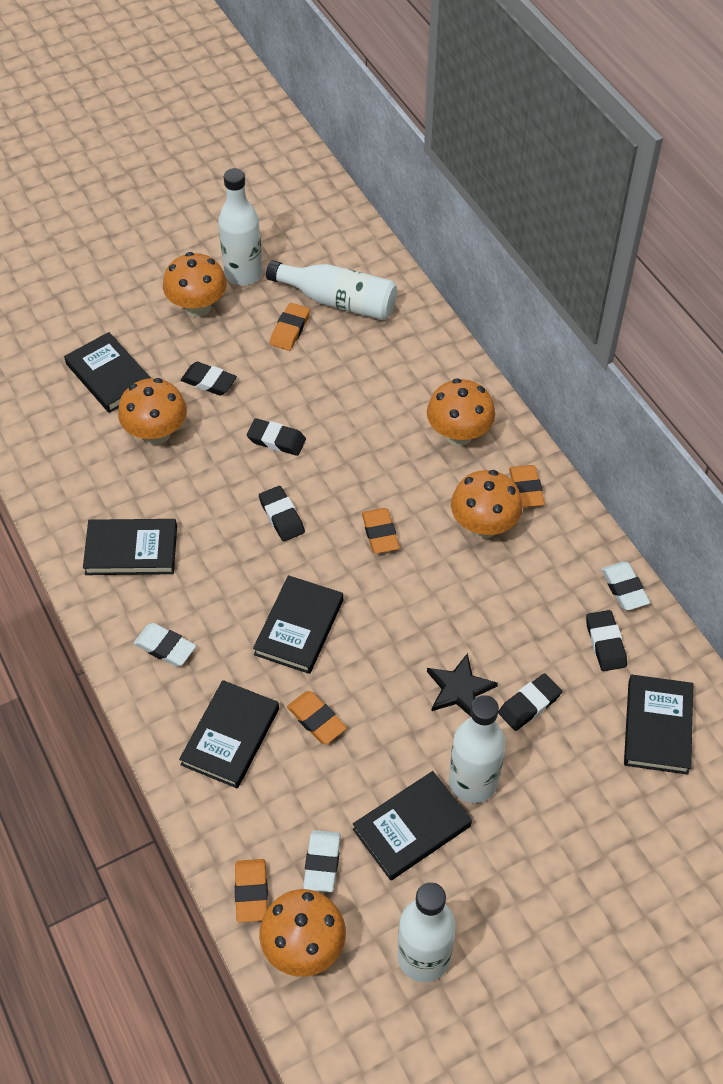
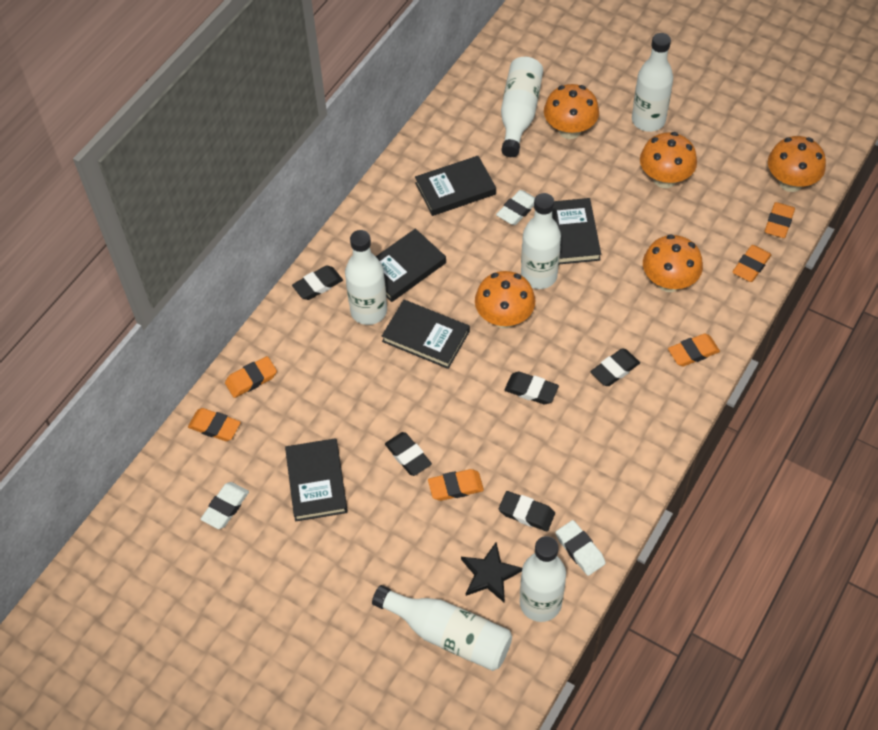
black book: 6 -> 5
orange eraser: 5 -> 6
white bottle: 4 -> 6

